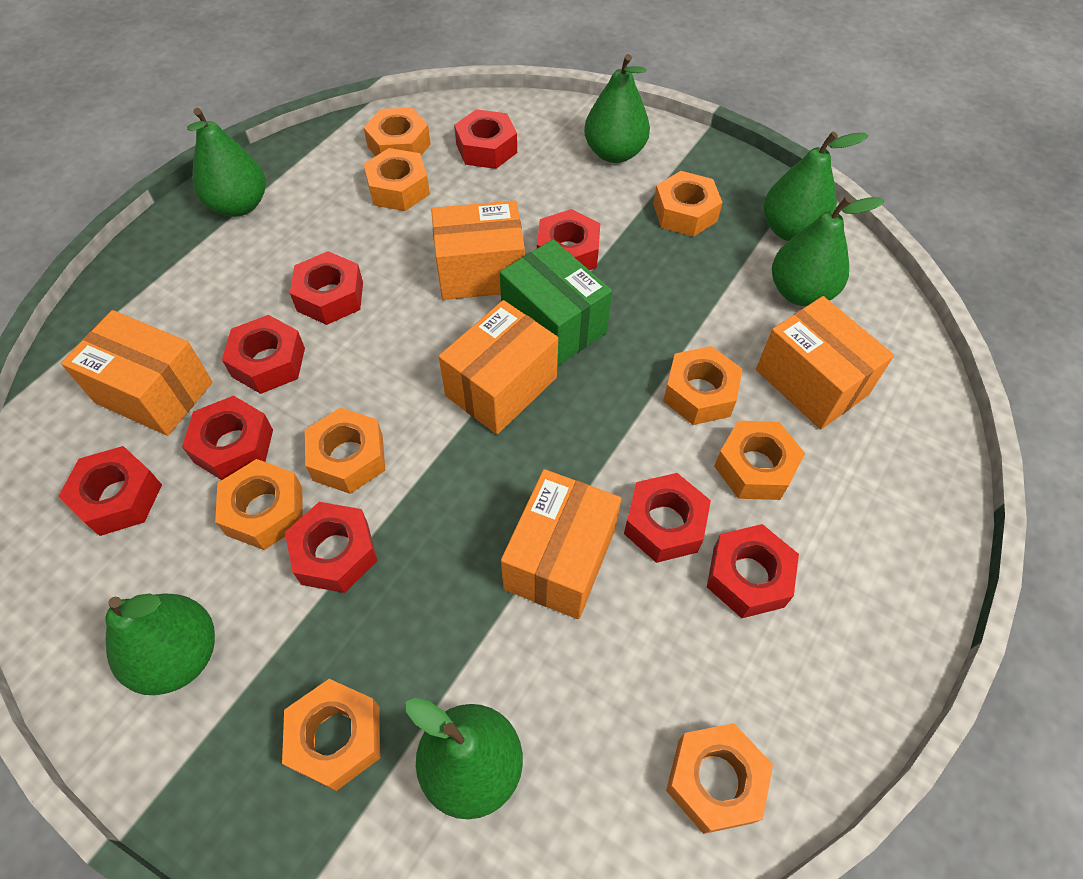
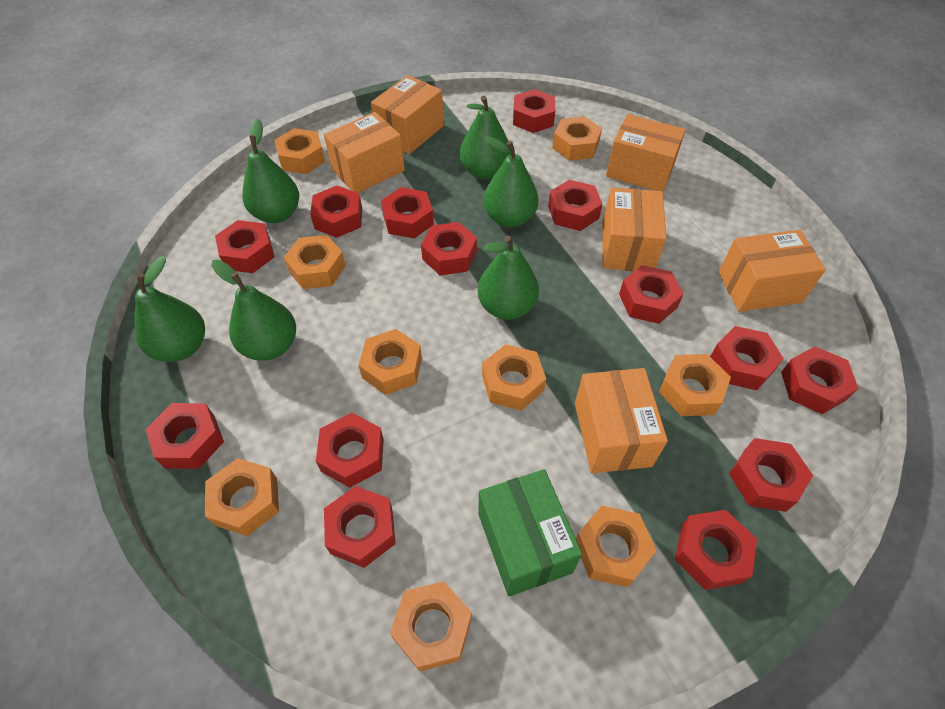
orange box: 5 -> 6
red nut: 9 -> 14

